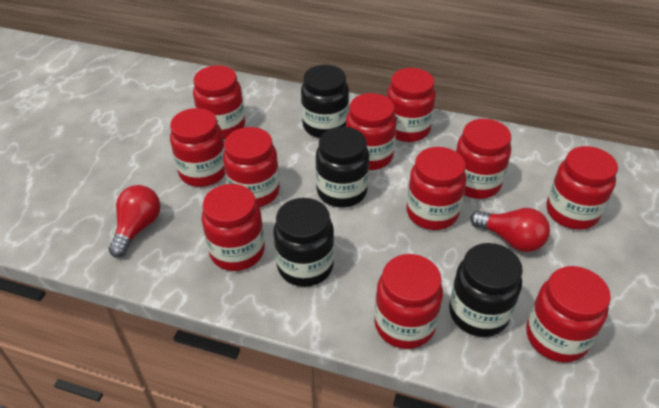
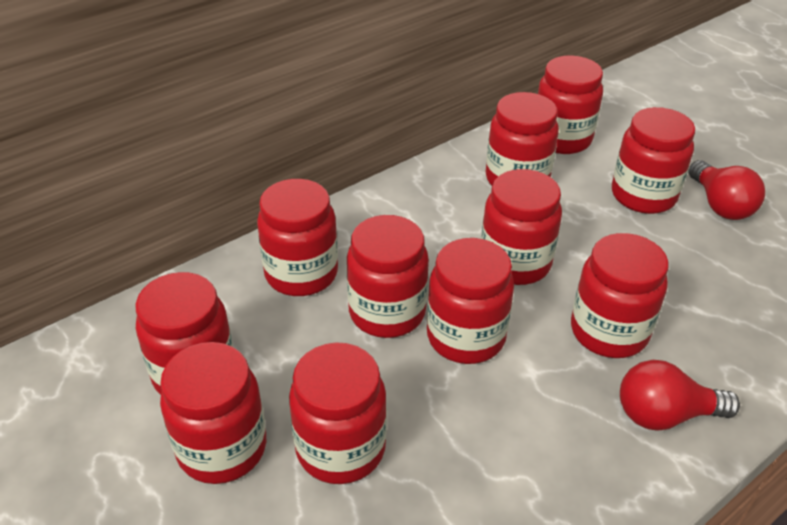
black jar: 4 -> 0

